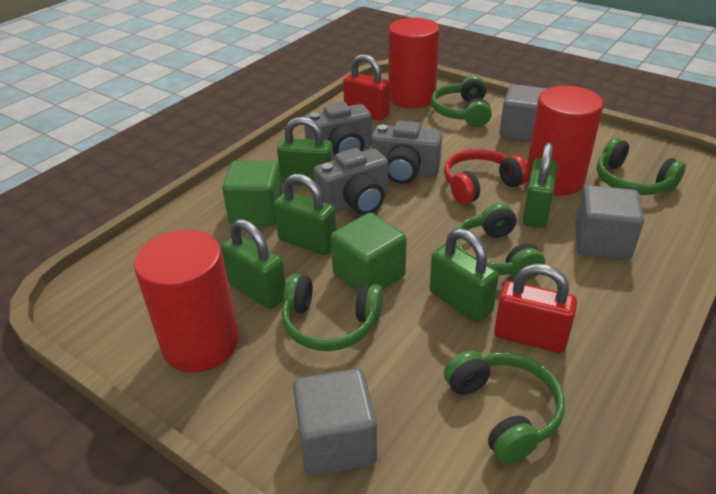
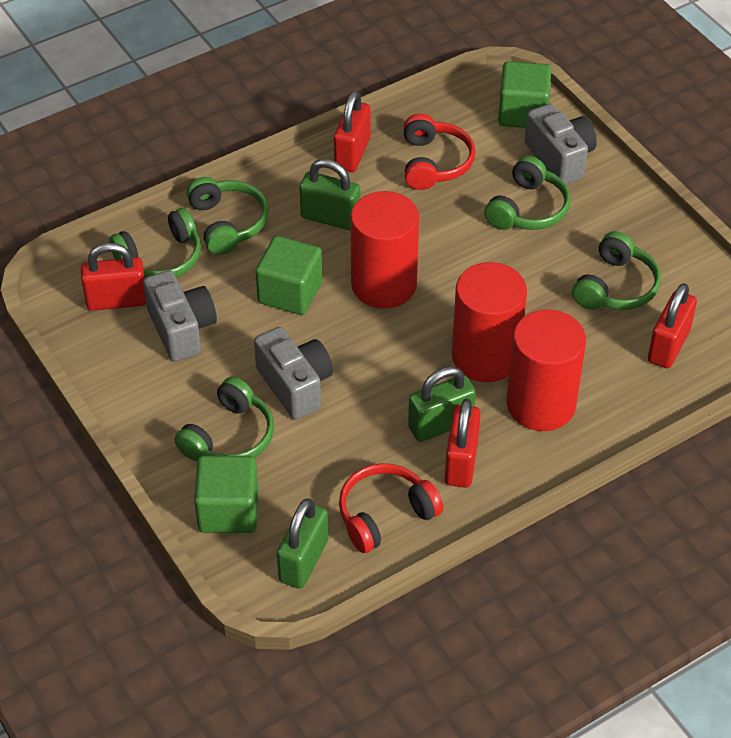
green cube: 2 -> 3
green padlock: 5 -> 3
grey cube: 3 -> 0
red headphones: 1 -> 2
red padlock: 2 -> 4

